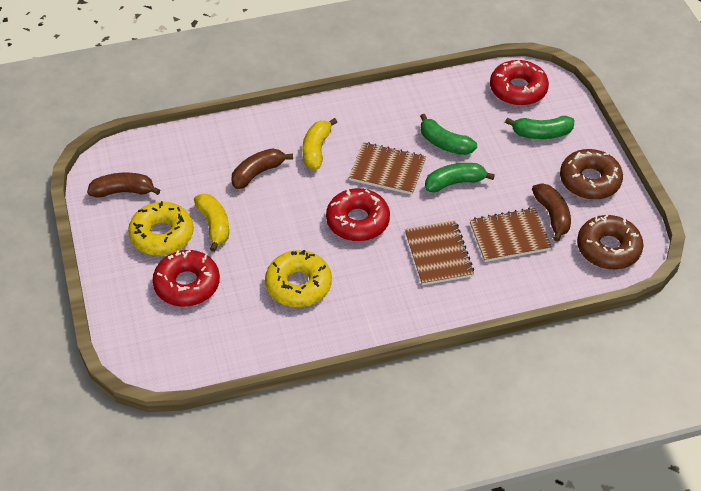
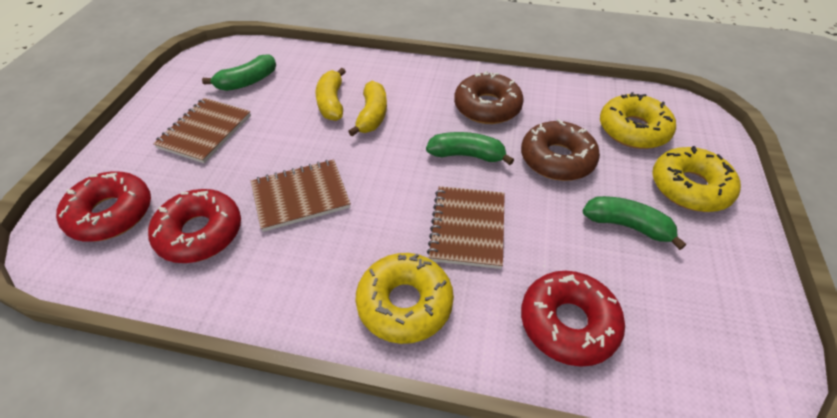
brown banana: 3 -> 0
yellow donut: 2 -> 3

